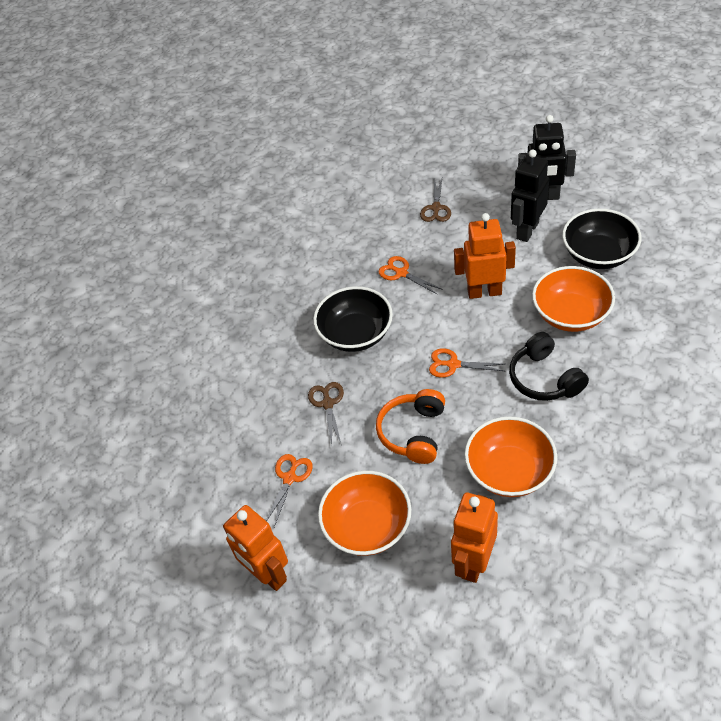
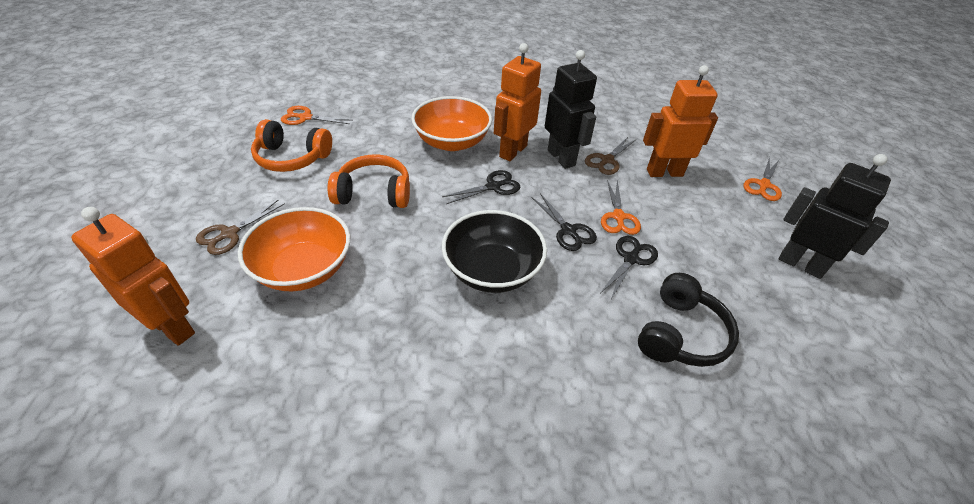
black bowl: 2 -> 1
black scissors: 0 -> 3
orange bowl: 3 -> 2
orange headphones: 1 -> 2

